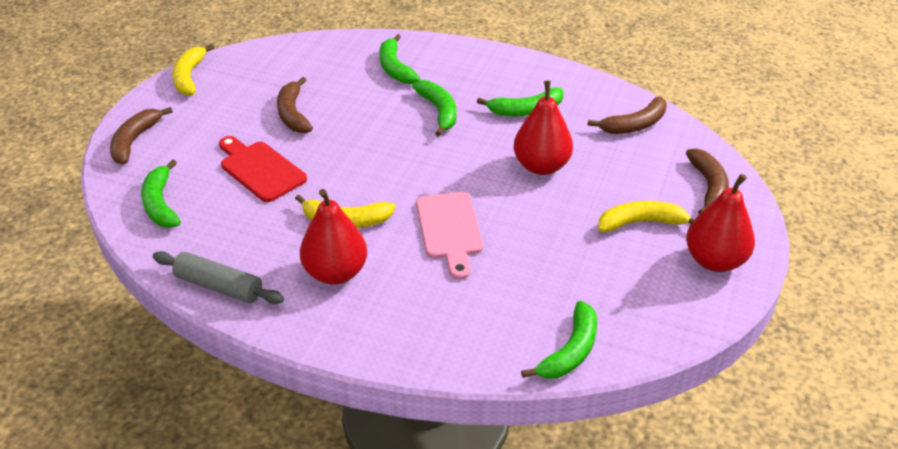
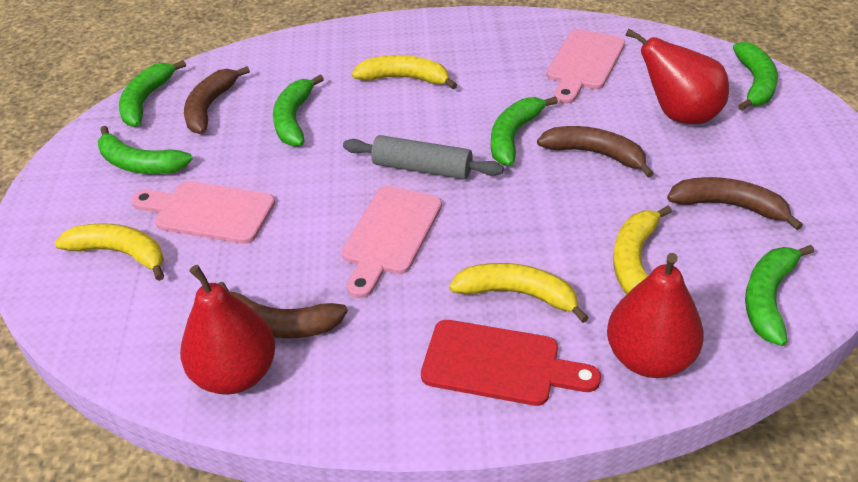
green banana: 5 -> 6
pink cutting board: 1 -> 3
yellow banana: 3 -> 4

